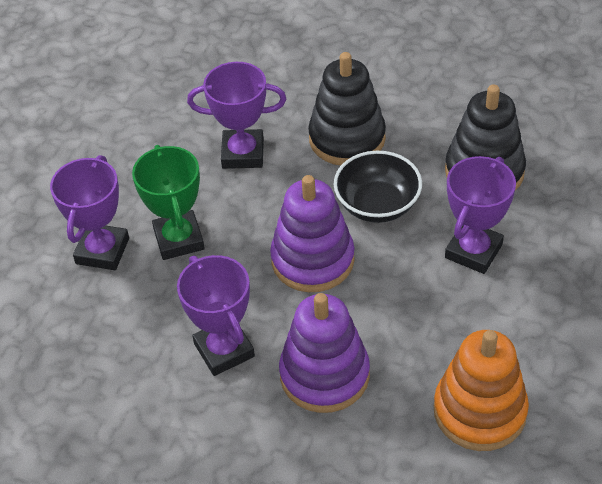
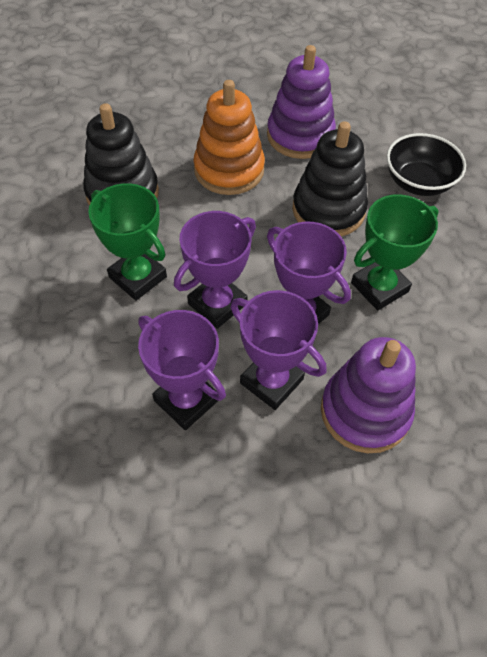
green trophy: 1 -> 2

